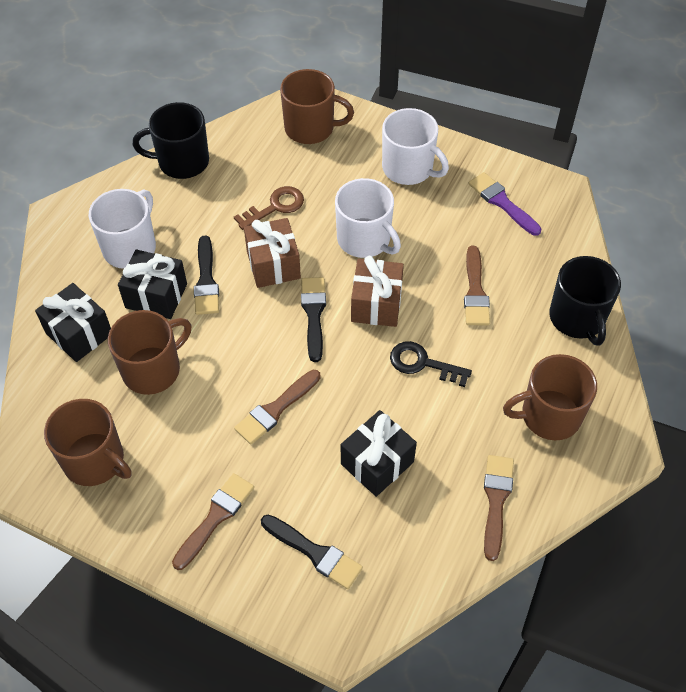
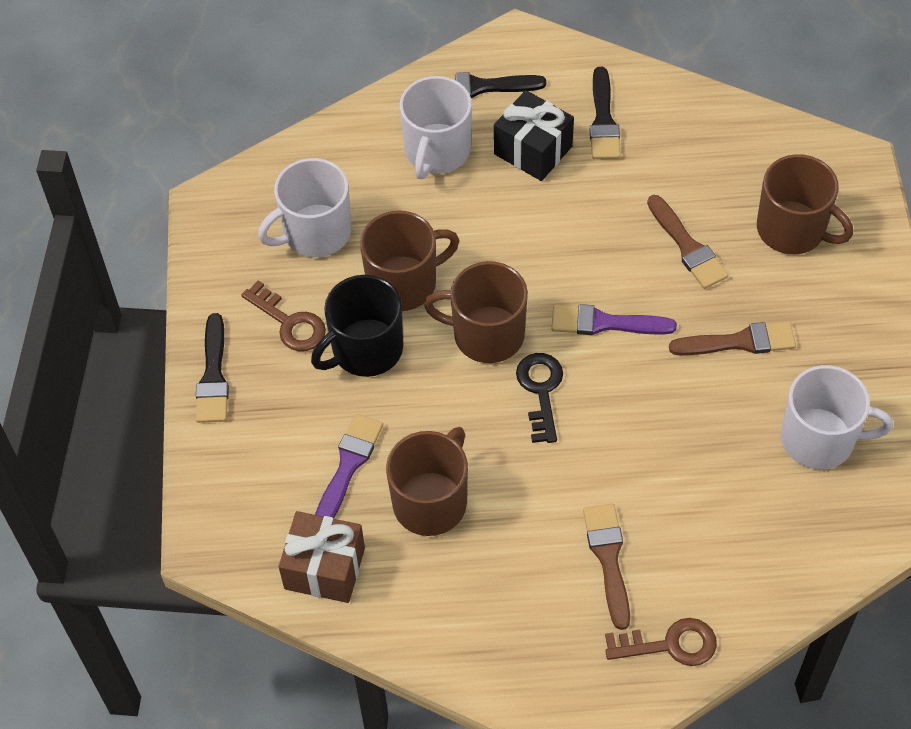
black gift: 3 -> 1
black mug: 2 -> 1
brown brush: 4 -> 3
brown gift: 2 -> 1
brown key: 1 -> 2
purple brush: 1 -> 2

